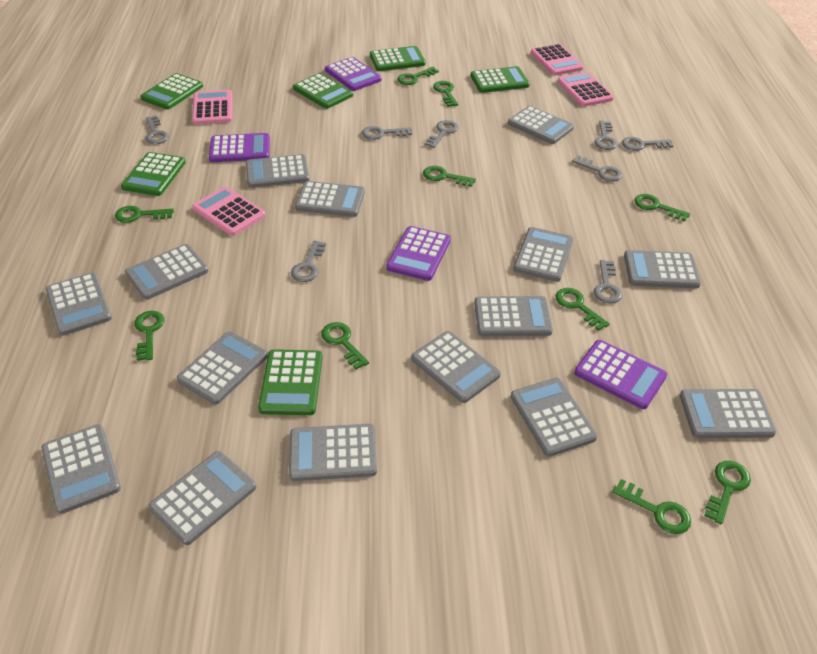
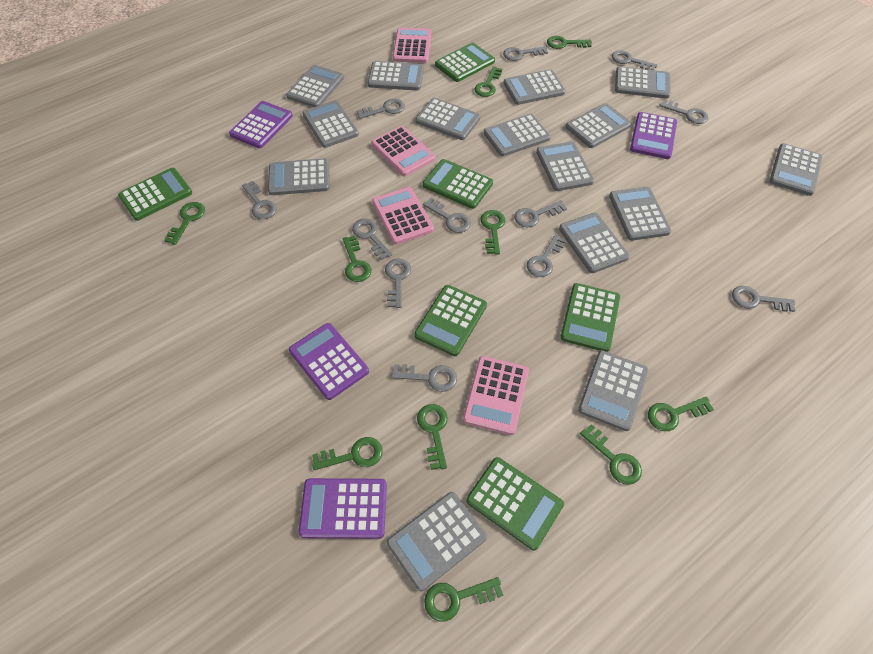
grey key: 8 -> 12

